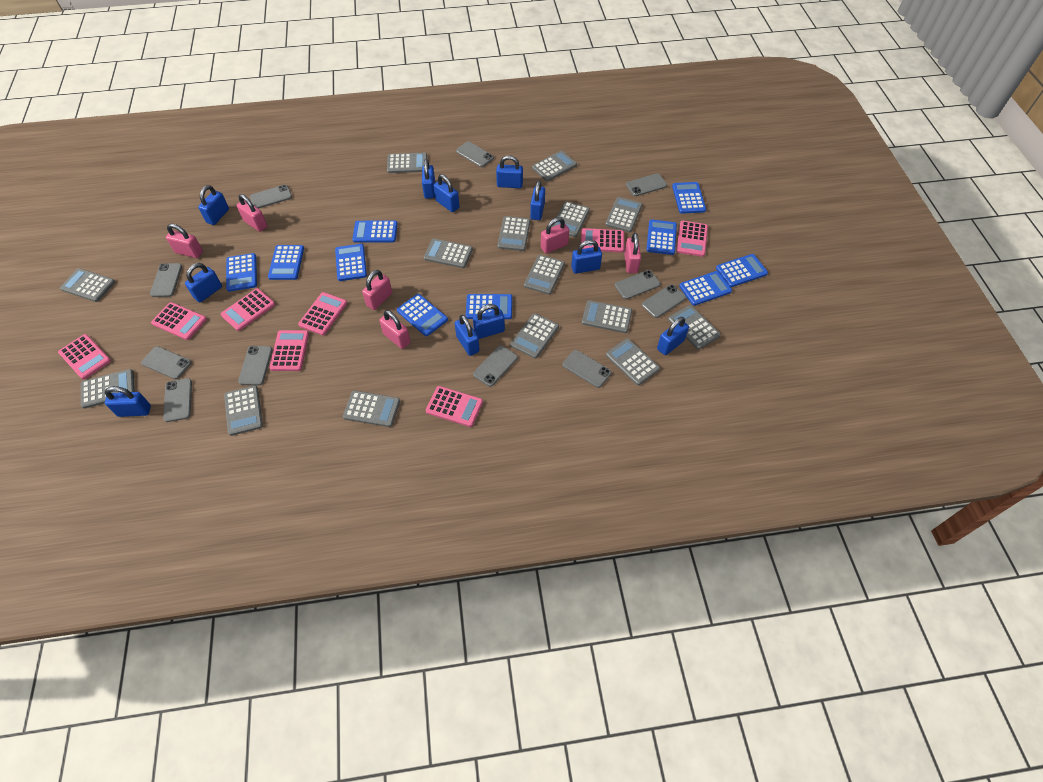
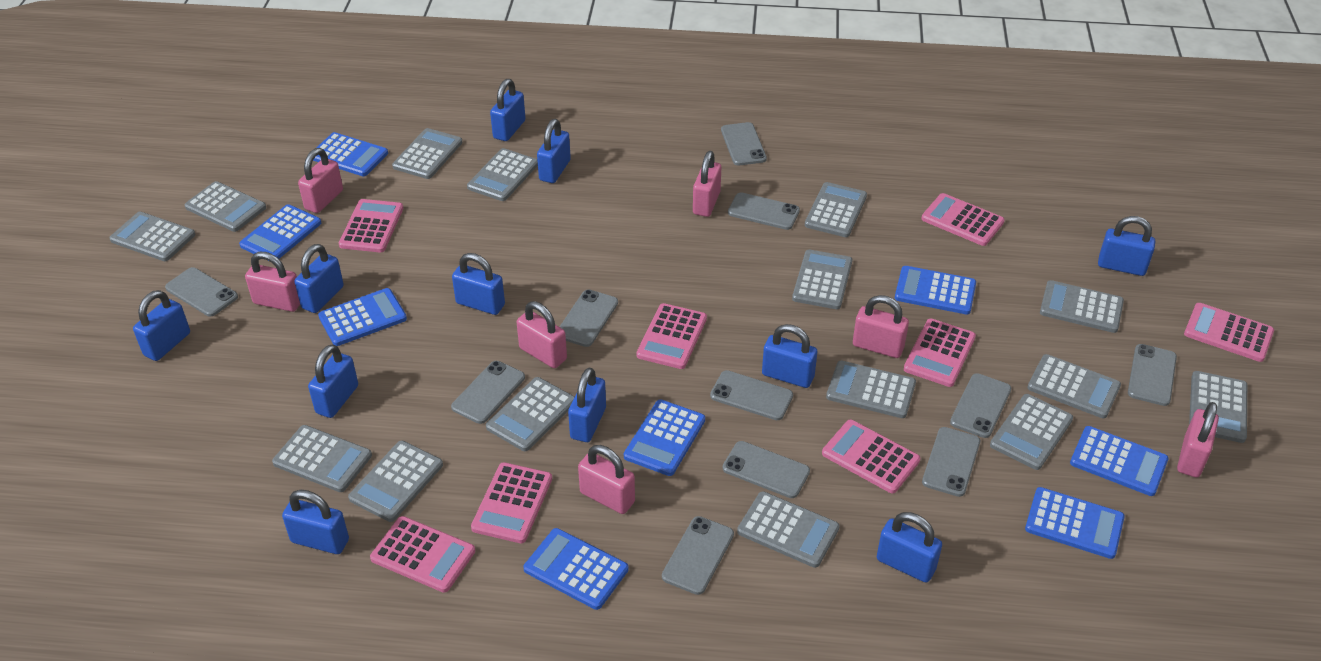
blue calculator: 10 -> 8
pink padlock: 6 -> 7

